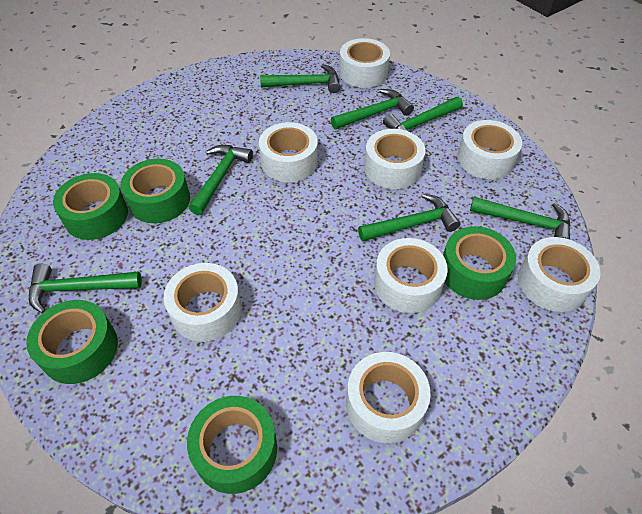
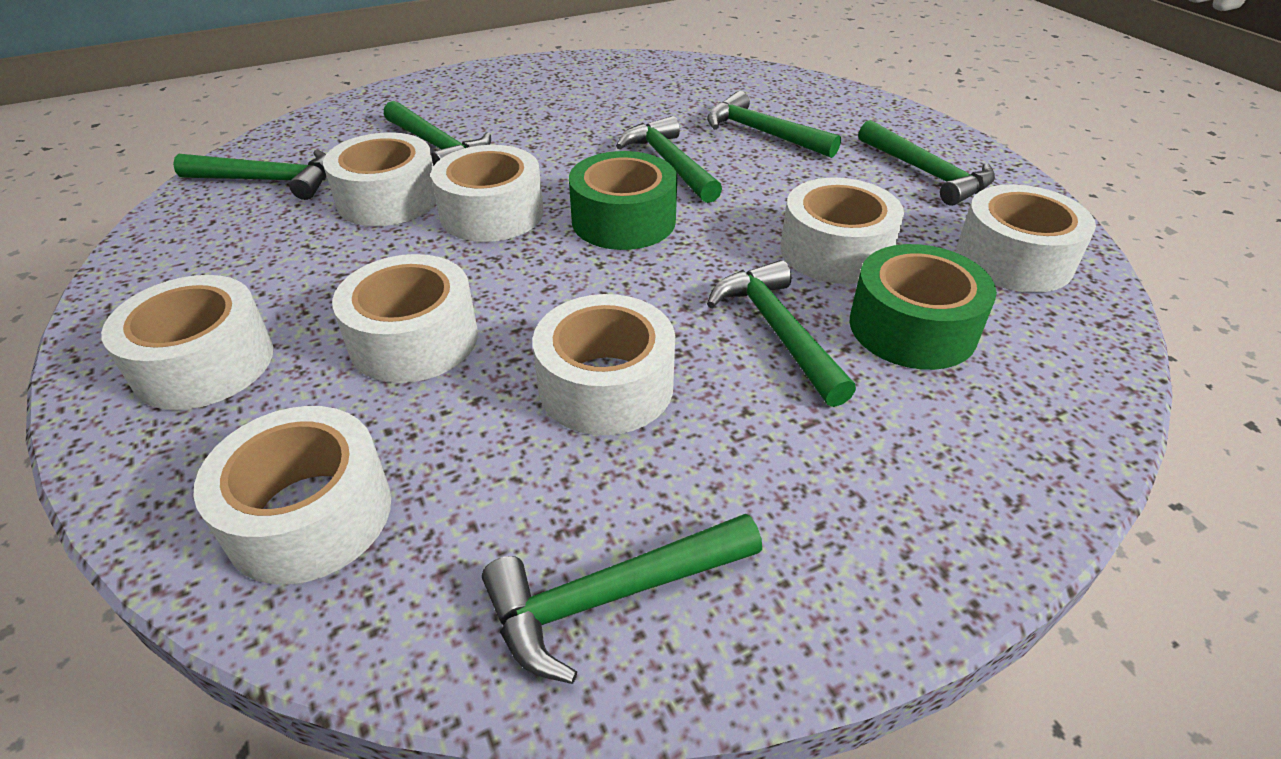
green tape: 5 -> 2

